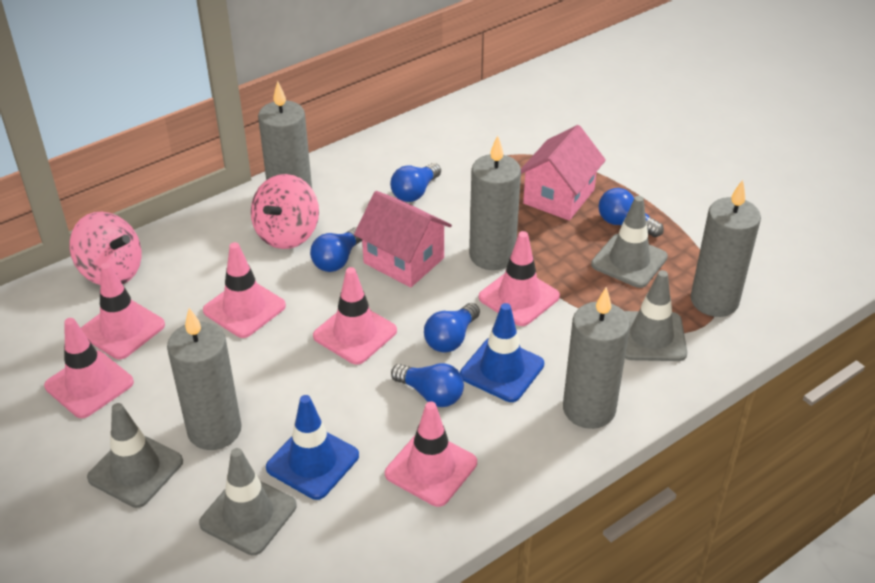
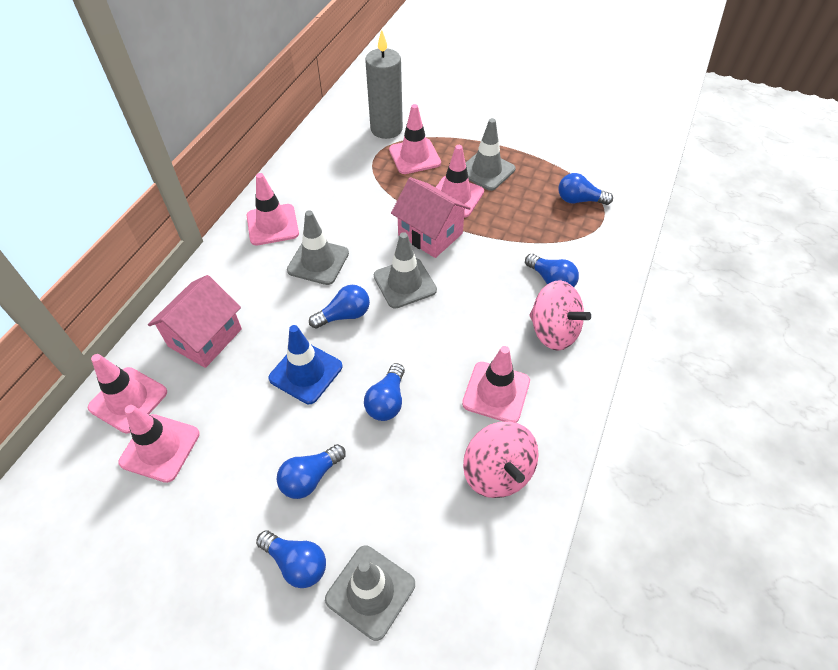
blue light bulb: 5 -> 6
blue traffic cone: 2 -> 1
grey candle: 5 -> 1

